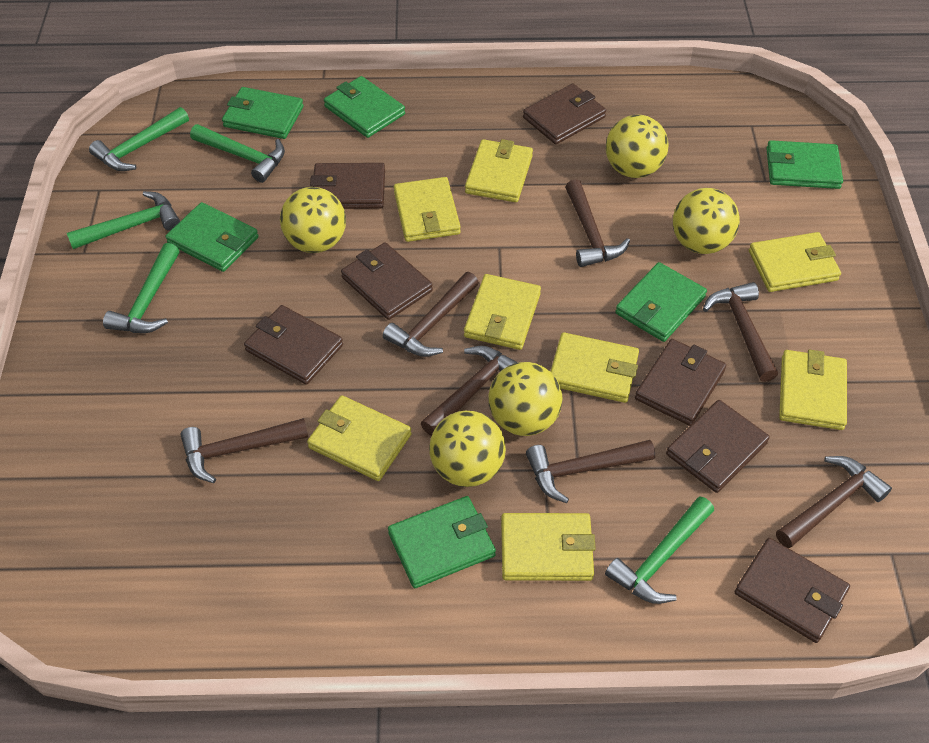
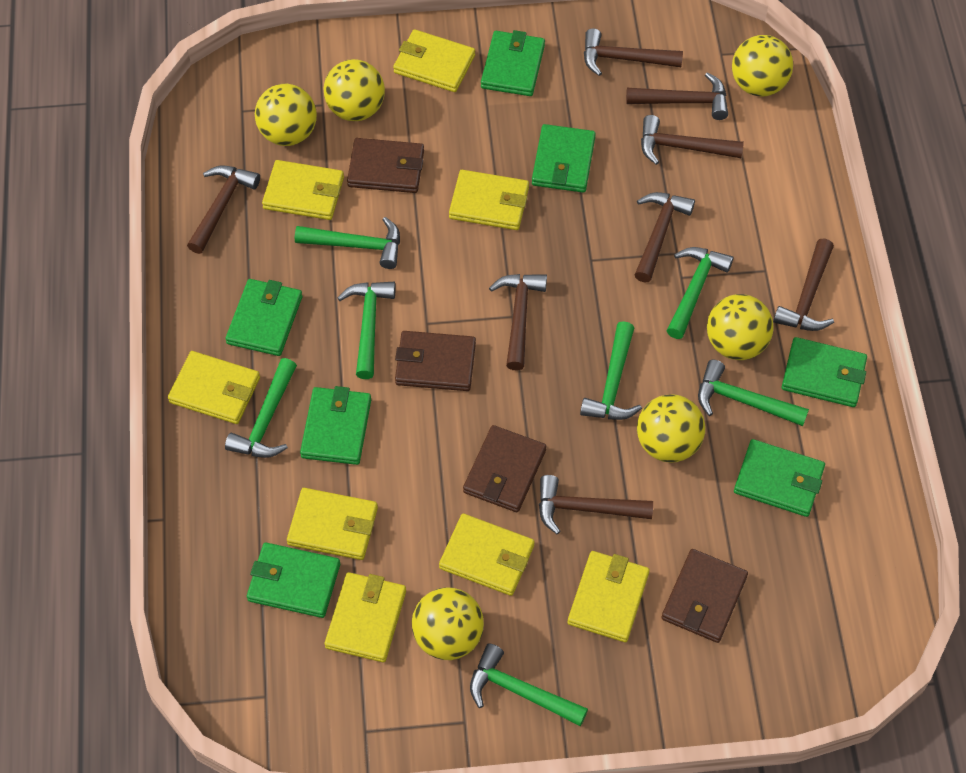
brown hammer: 7 -> 8
brown wallet: 7 -> 4
green hammer: 5 -> 7
green wallet: 6 -> 7
yellow ball: 5 -> 6

